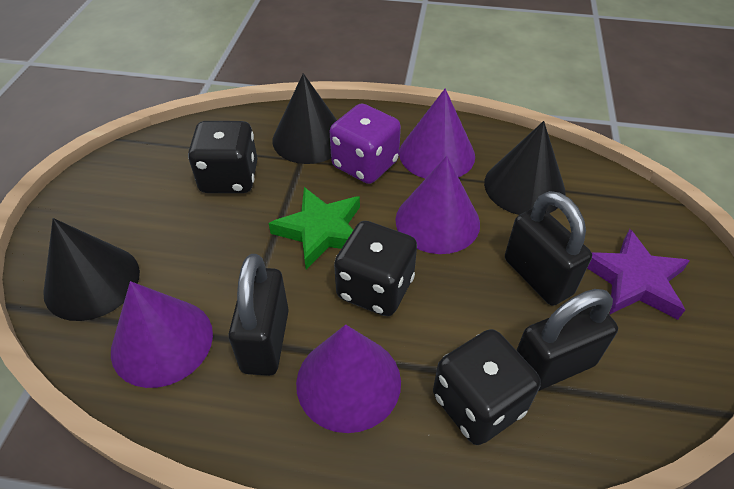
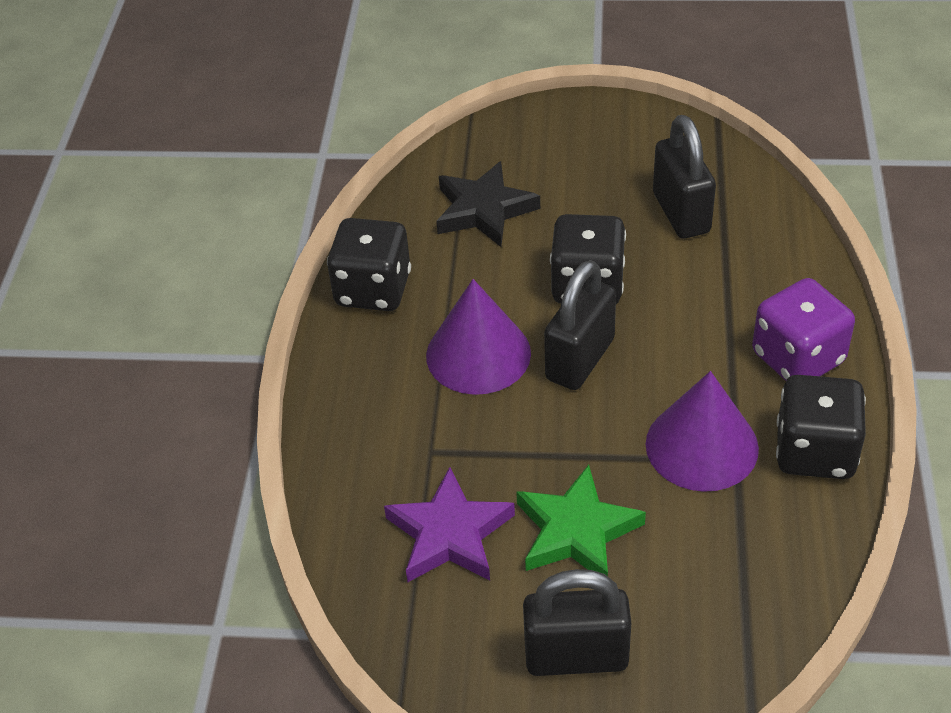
black cone: 3 -> 0
black star: 0 -> 1
purple cone: 4 -> 2

